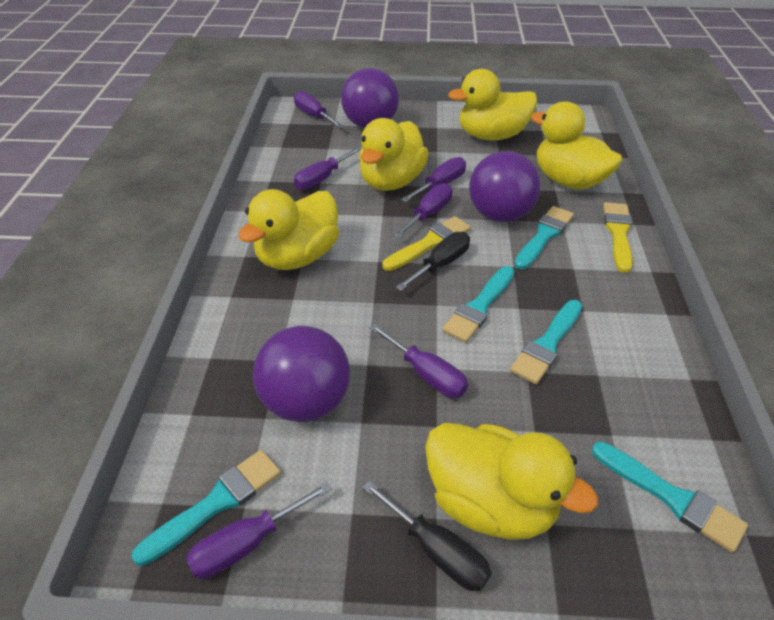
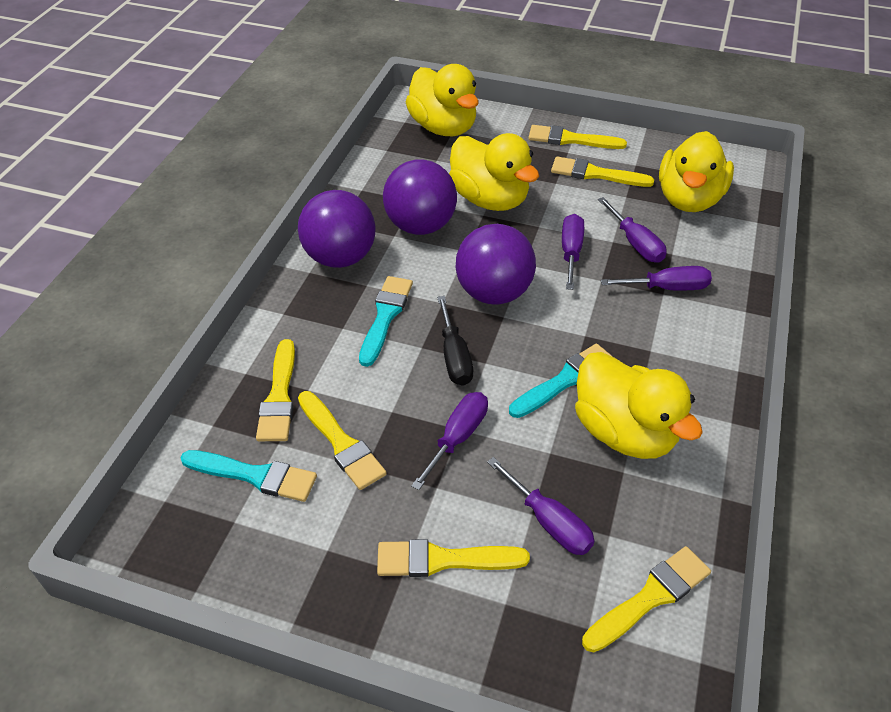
black screwdriver: 2 -> 1
purple screwdriver: 6 -> 5
turquoise brush: 5 -> 3
yellow brush: 2 -> 6
yellow duck: 5 -> 4

